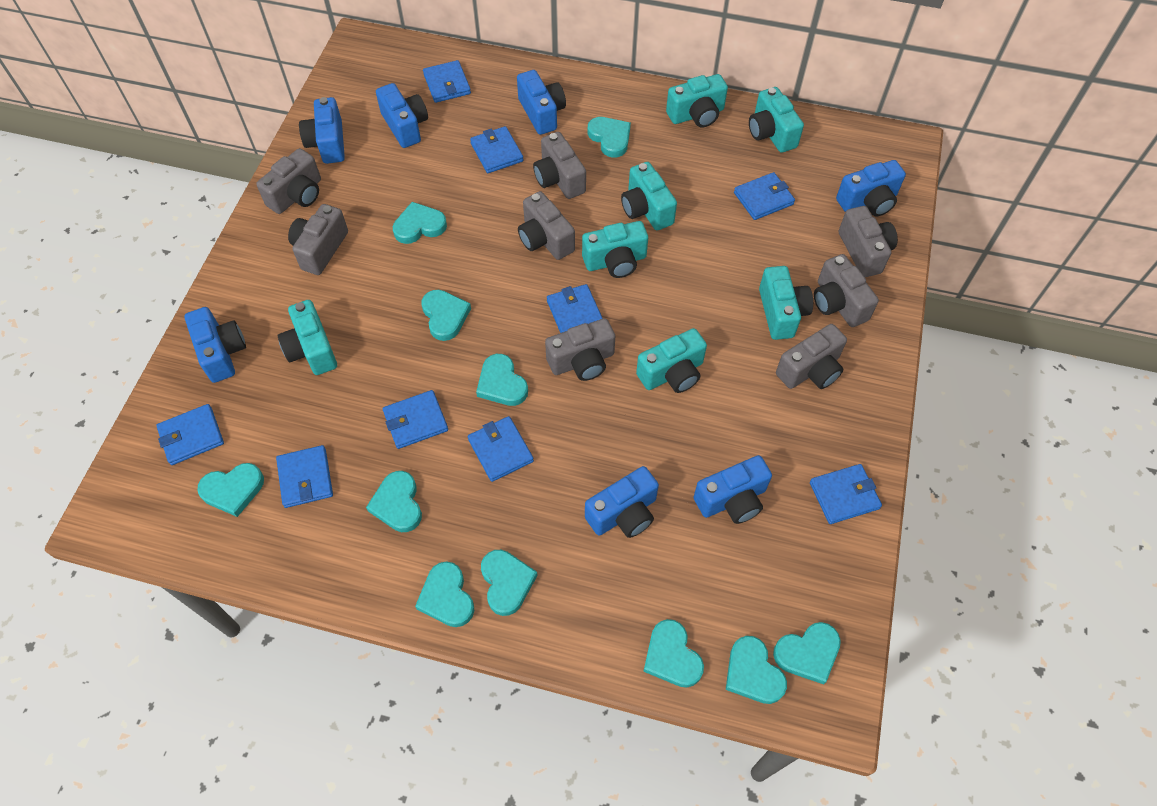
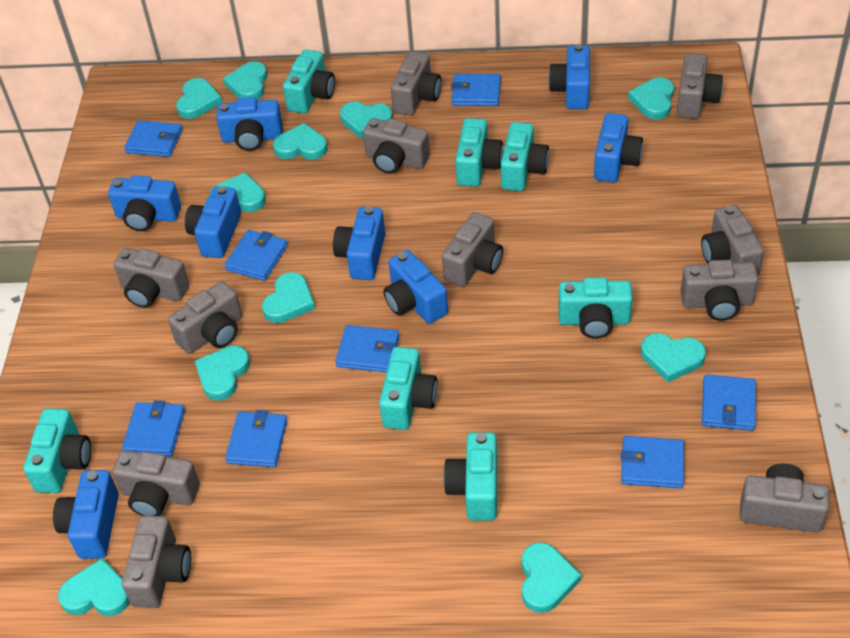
blue camera: 7 -> 8
blue wallet: 9 -> 8
grey camera: 8 -> 11

